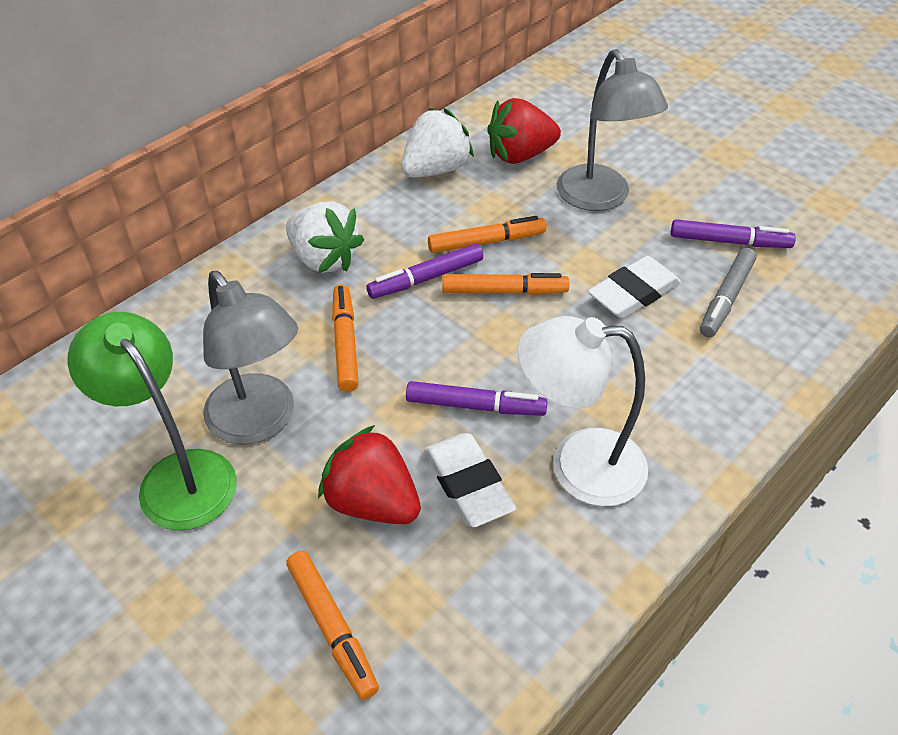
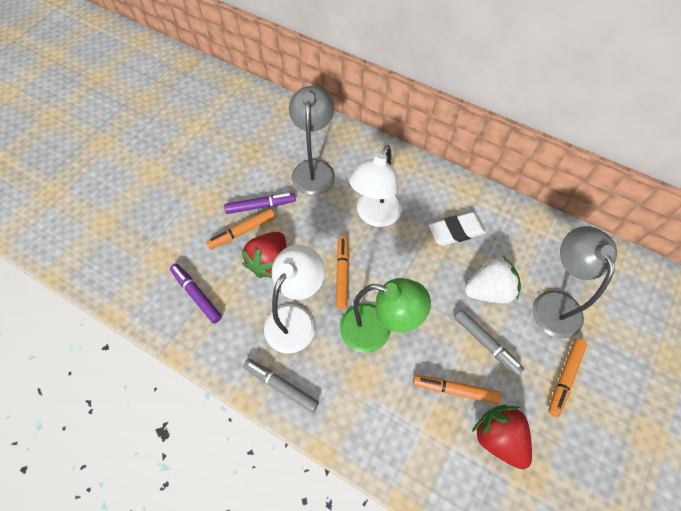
grey marker: 1 -> 2
purple marker: 3 -> 2
white eraser: 2 -> 1
white lamp: 1 -> 2
white strawberry: 2 -> 1

